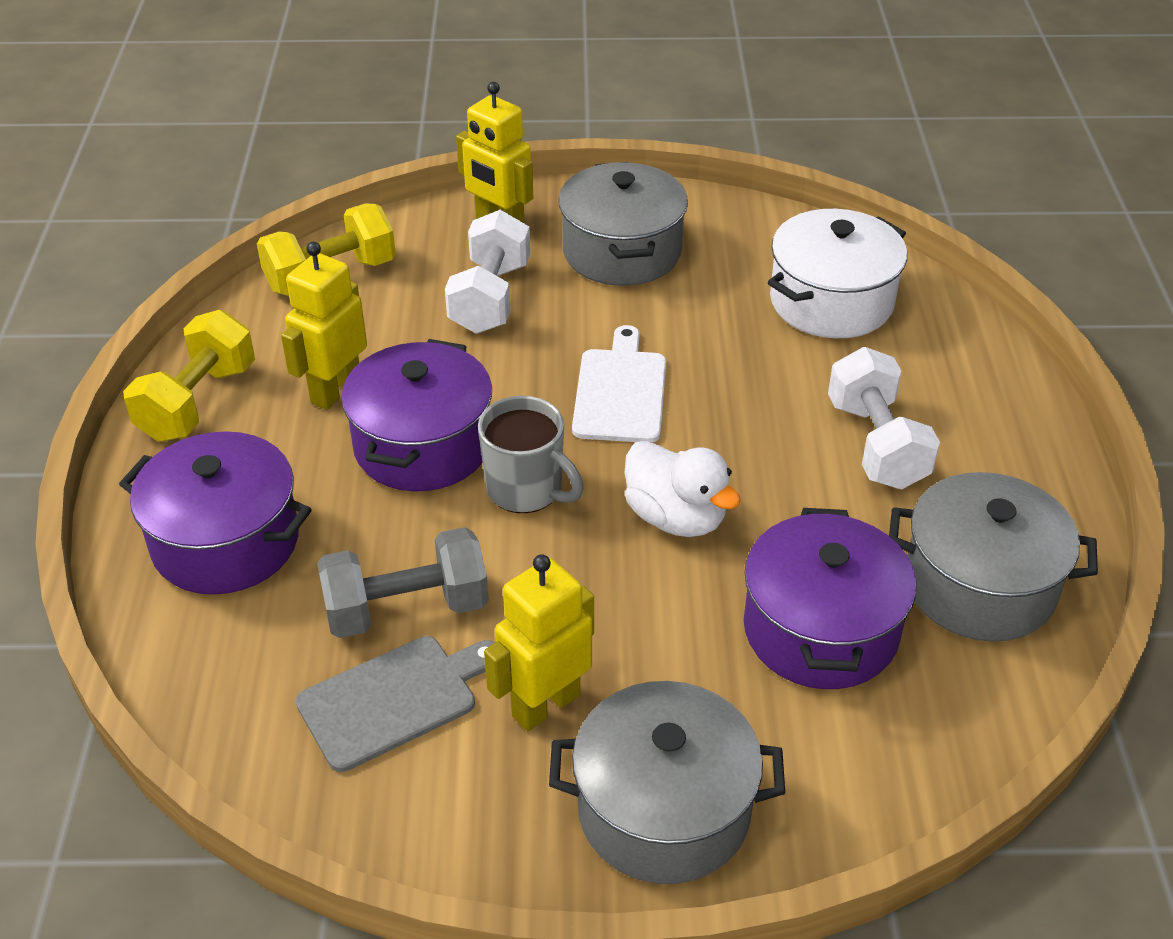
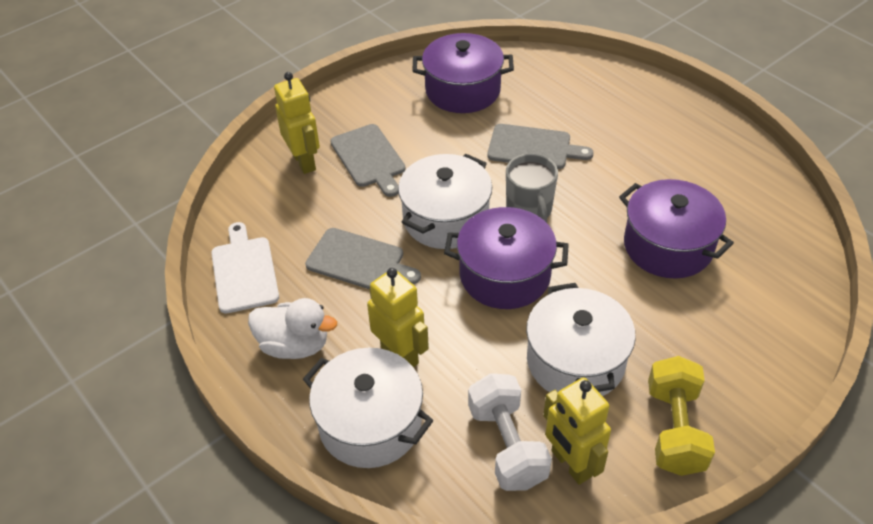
grey cutting board: 1 -> 3
grey dumbbell: 1 -> 0
grey pot: 3 -> 0
white dumbbell: 2 -> 1
white pot: 1 -> 3
yellow dumbbell: 2 -> 1

